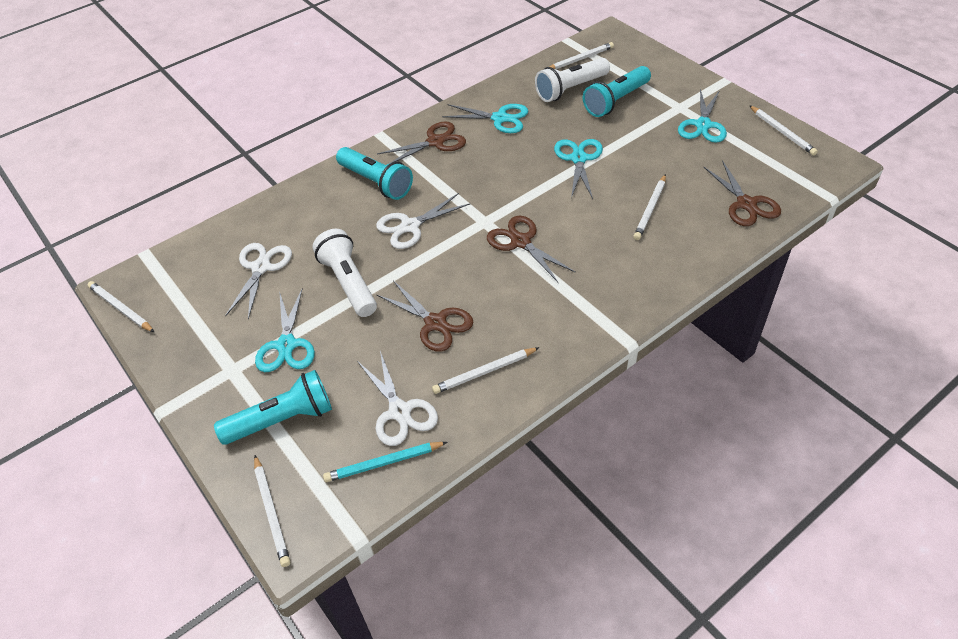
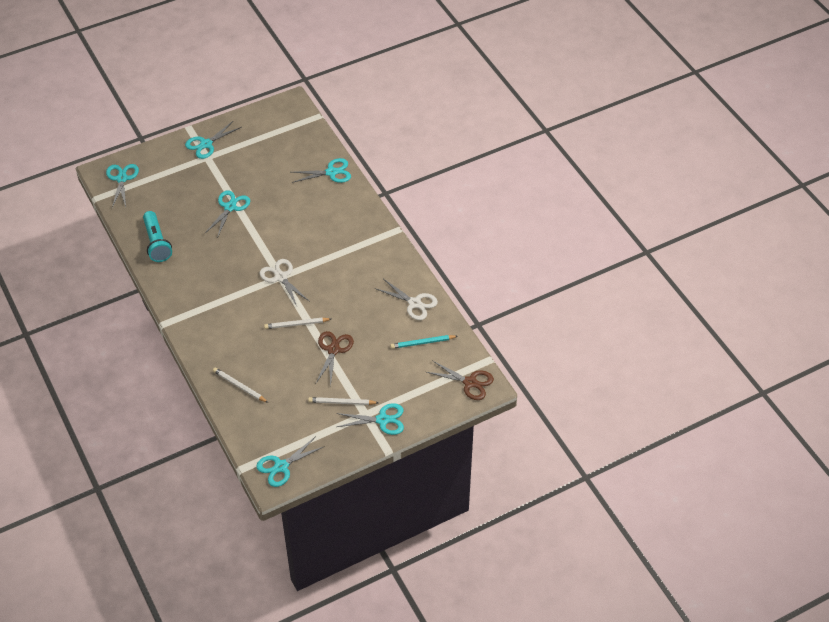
brown scissors: 4 -> 2
turquoise flashlight: 3 -> 1
turquoise scissors: 4 -> 6
white flashlight: 2 -> 0
white pencil: 6 -> 3
white scissors: 3 -> 2

